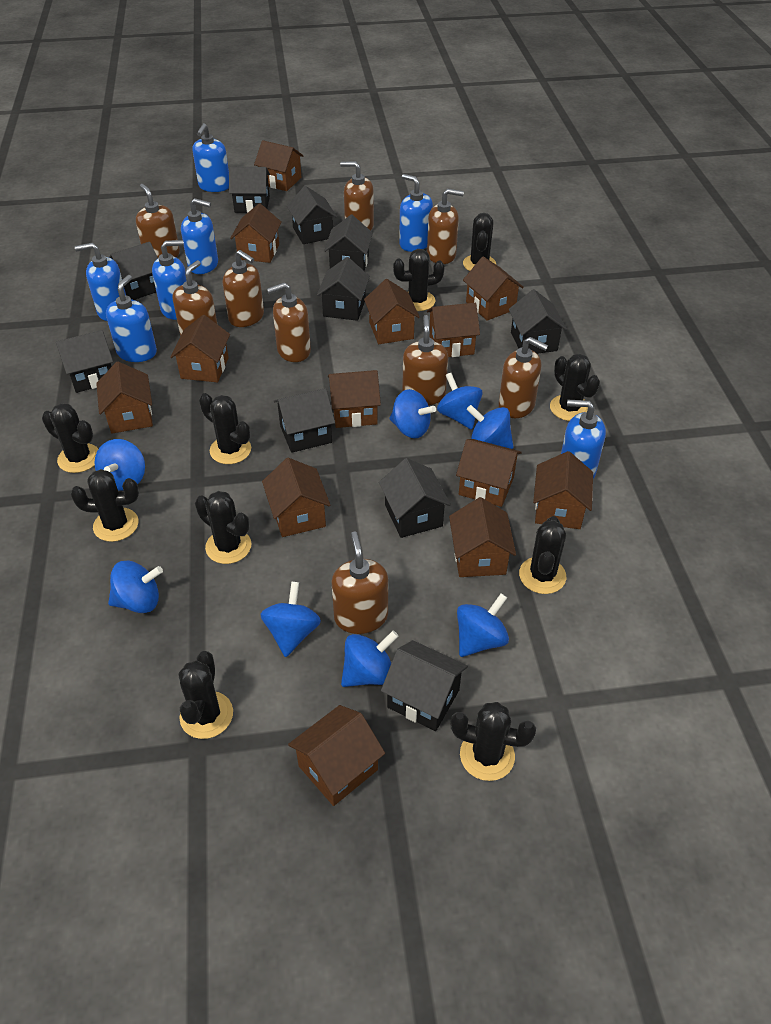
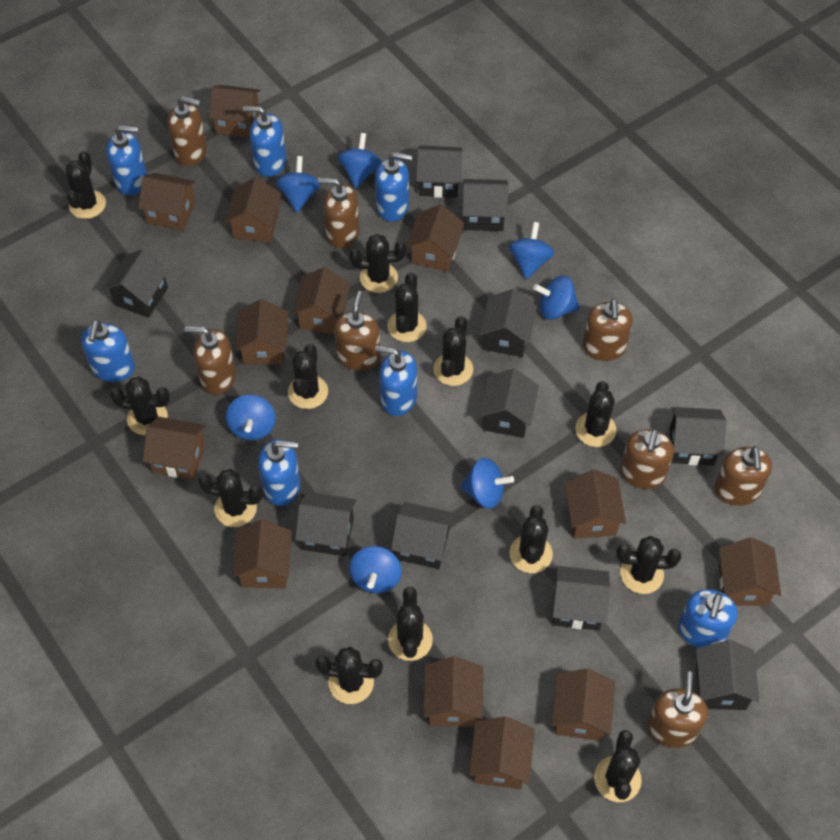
black cactus: 10 -> 13
blue spinning top: 8 -> 7
brown soap dispenser: 9 -> 8

